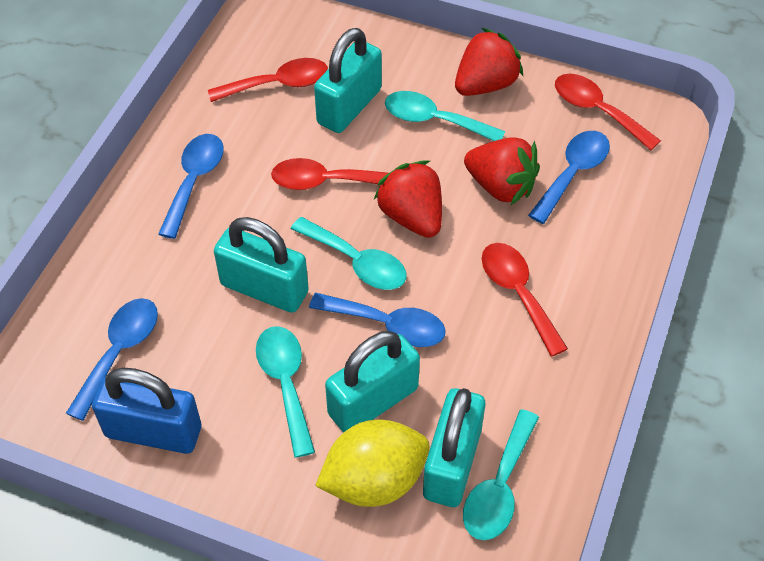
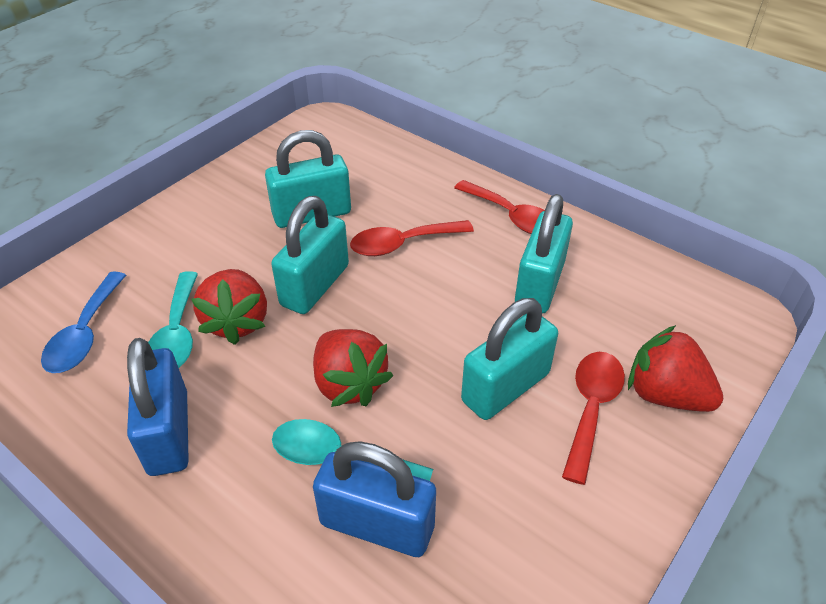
blue padlock: 1 -> 2
blue spoon: 4 -> 1
red spoon: 4 -> 3
turquoise spoon: 4 -> 2
yellow lemon: 1 -> 0

